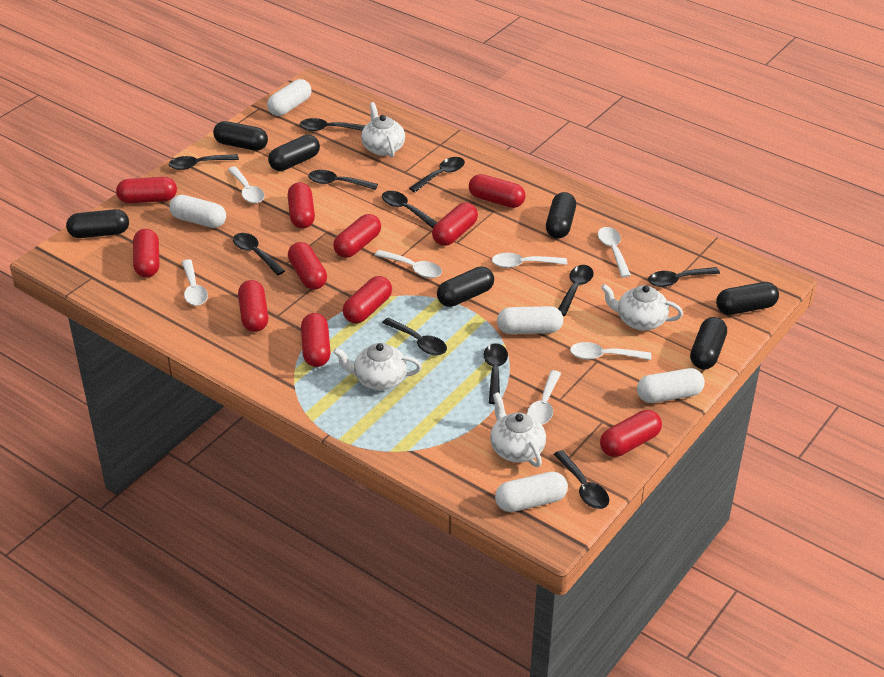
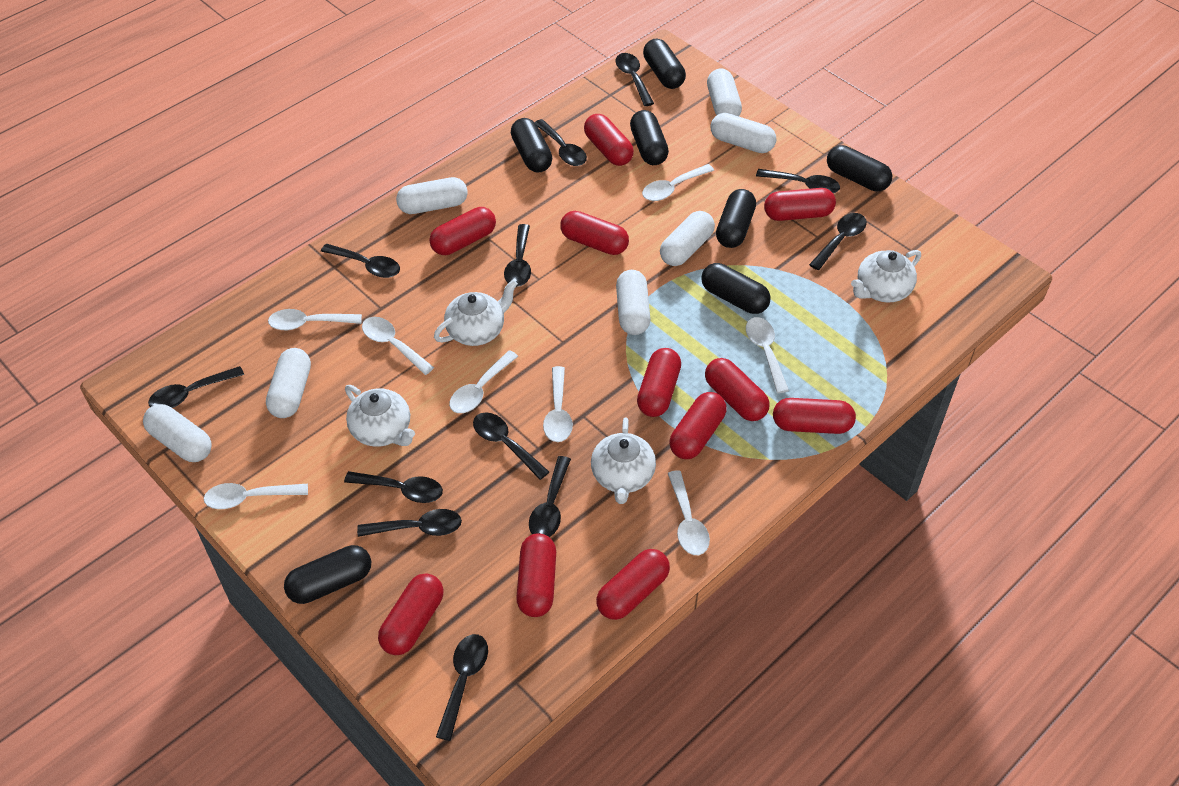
black spoon: 11 -> 12
white capsule: 5 -> 7
white spoon: 7 -> 8

